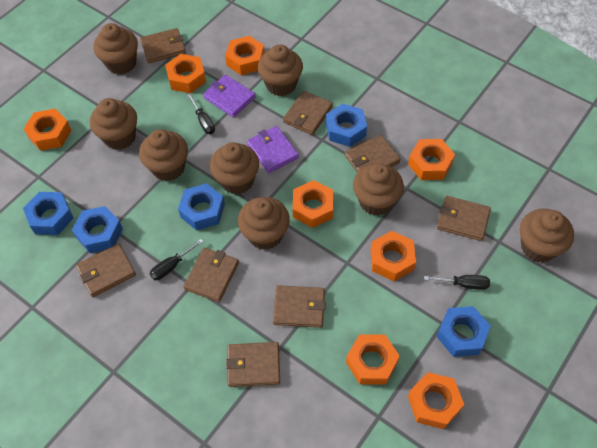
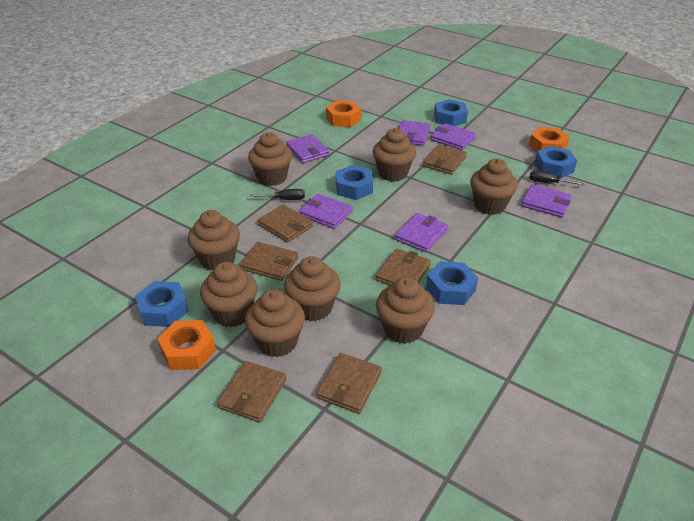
black screwdriver: 3 -> 2
brown wallet: 8 -> 6
orange nut: 8 -> 3
purple wallet: 2 -> 6

